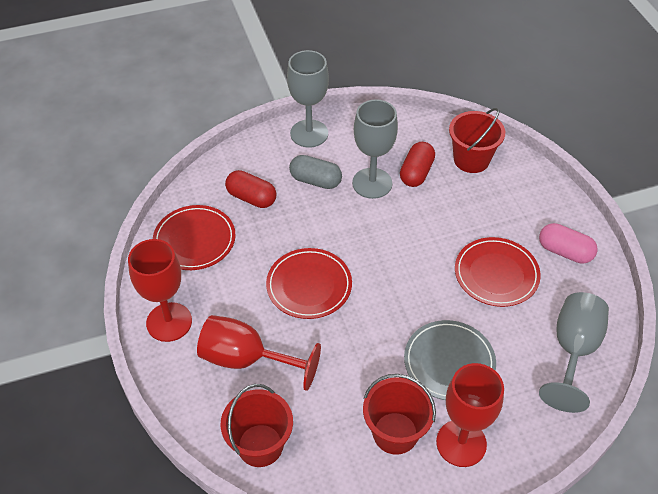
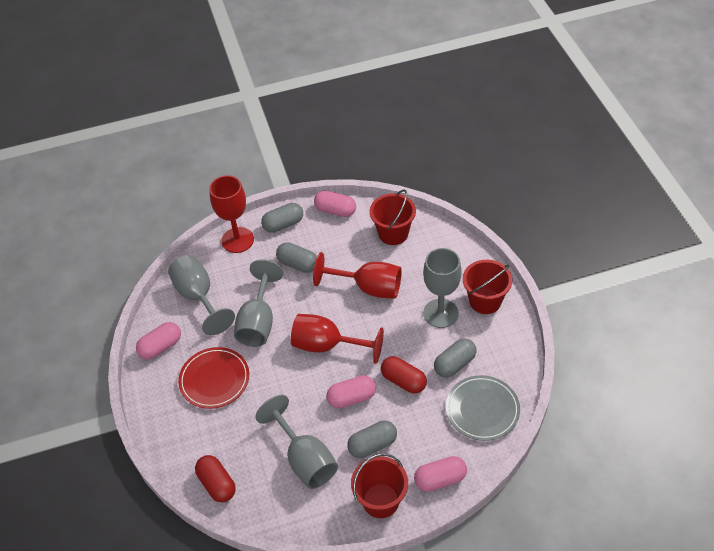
grey capsule: 1 -> 4
grey goblet: 3 -> 4
pink capsule: 1 -> 4
red plate: 3 -> 1

